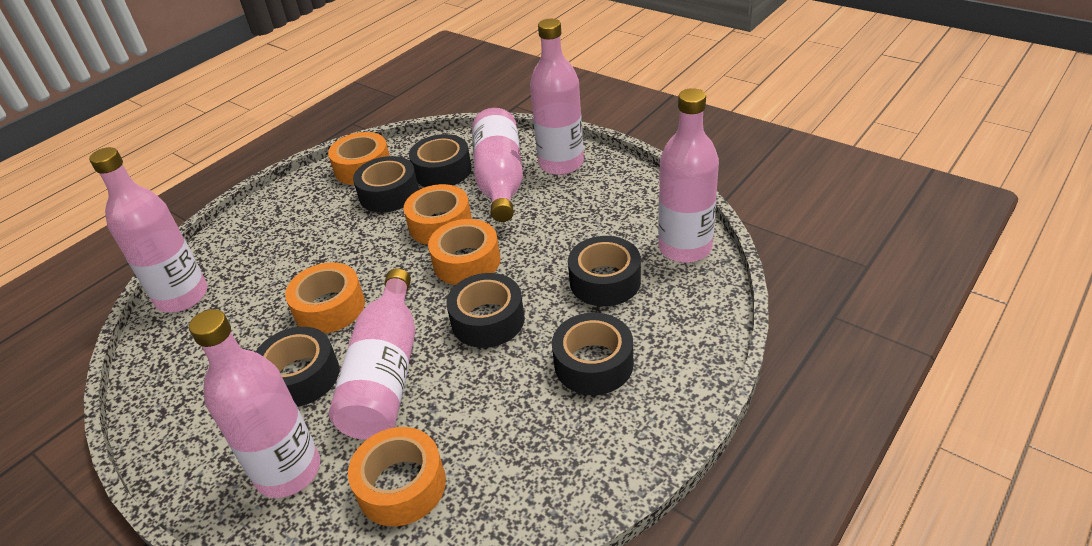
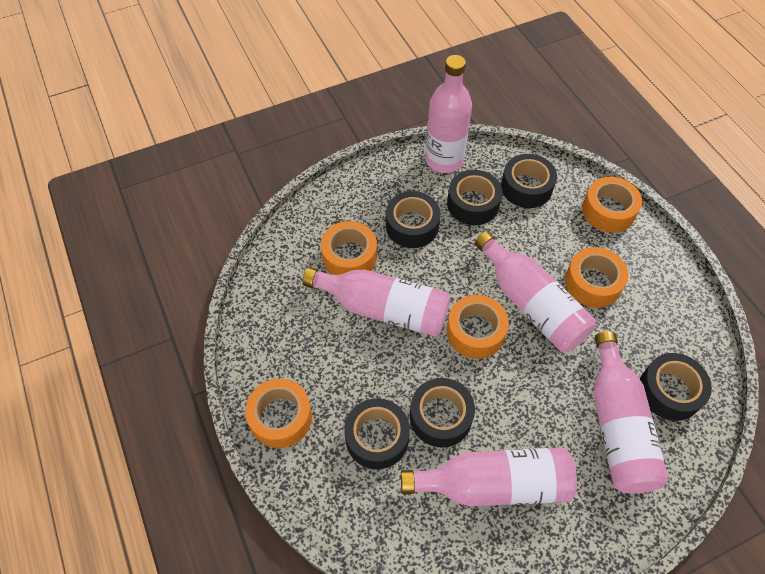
pink bottle: 6 -> 5

